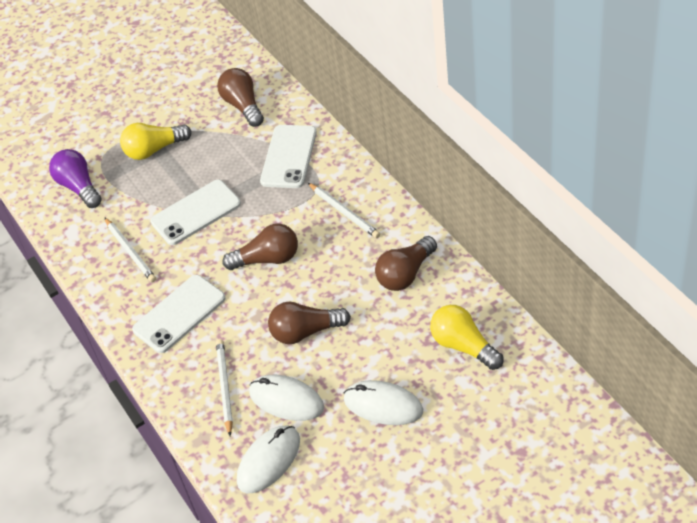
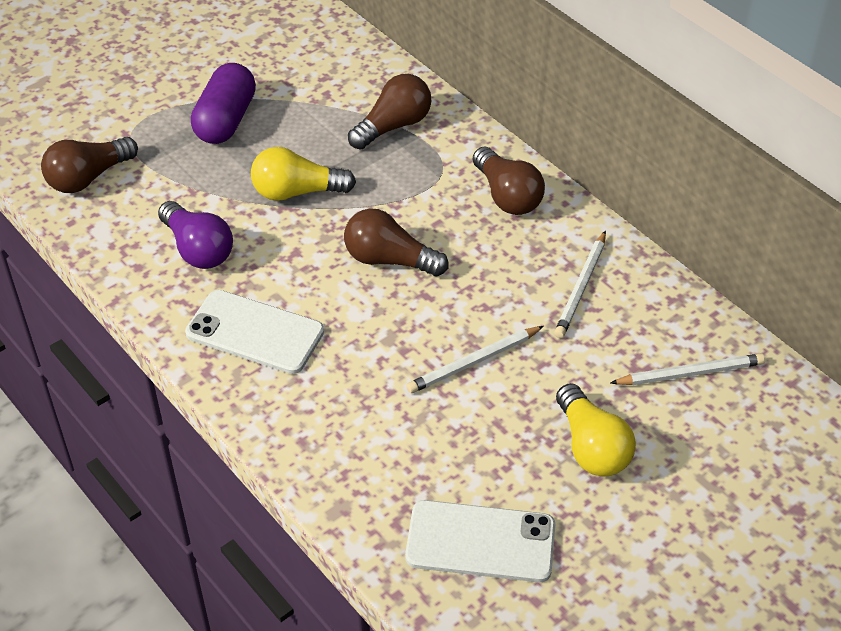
purple capsule: 0 -> 1
white mouse: 3 -> 0
white phone: 3 -> 2

